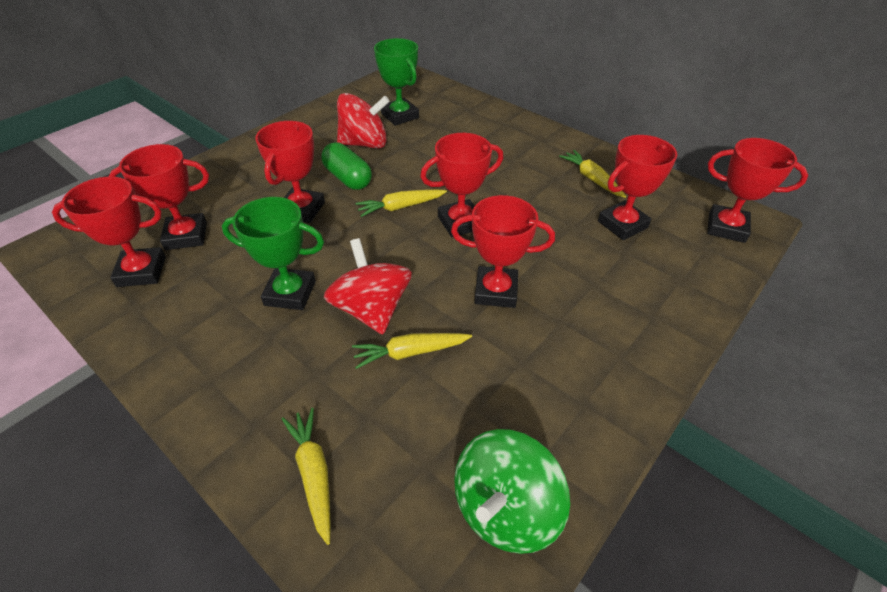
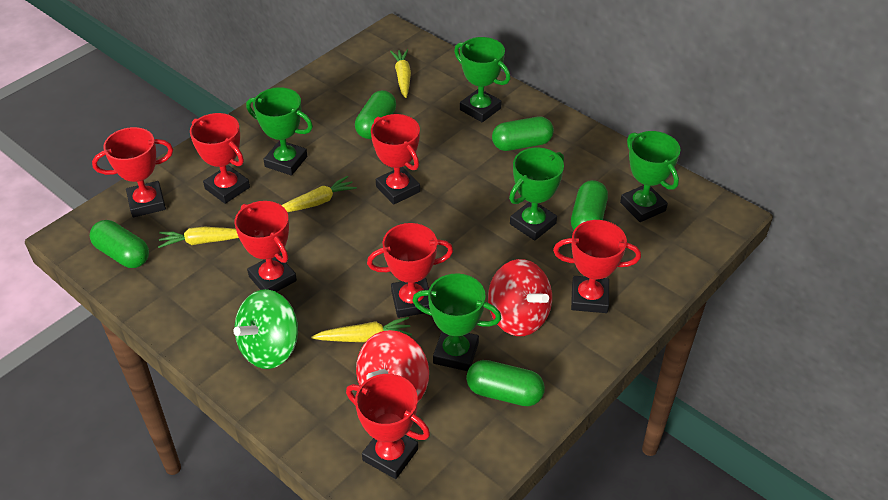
green capsule: 1 -> 5
green trophy: 2 -> 5

